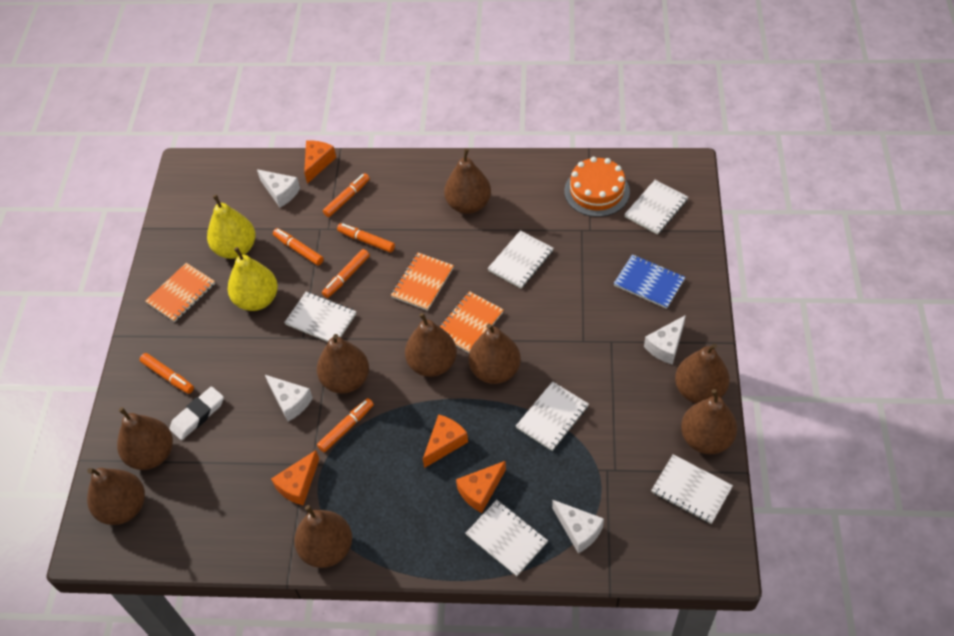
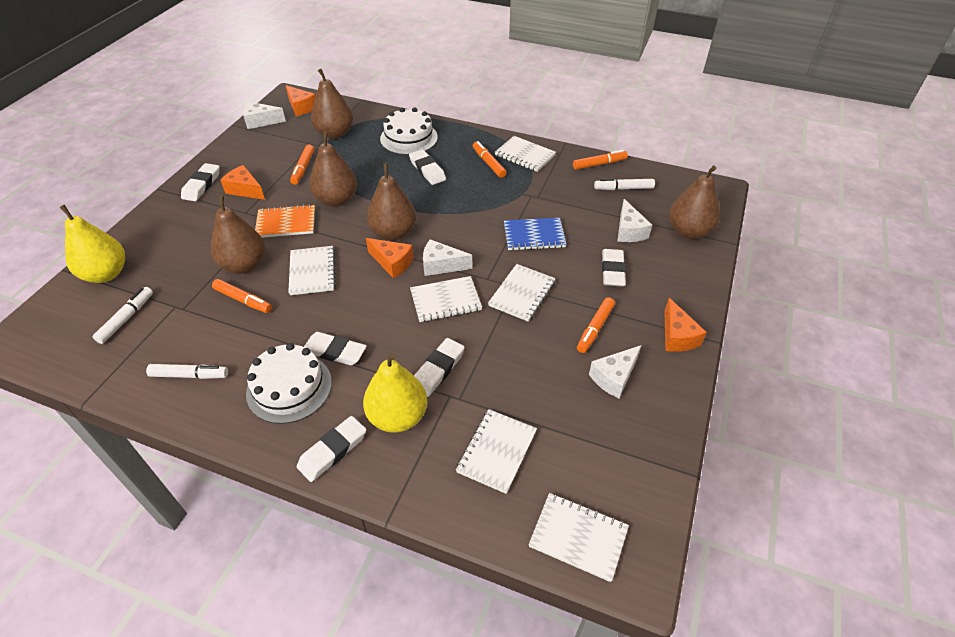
brown pear: 9 -> 5
orange cake: 1 -> 0
orange marker: 6 -> 5
orange notebook: 3 -> 1
white cake: 0 -> 2
white eraser: 1 -> 6
white marker: 0 -> 3

